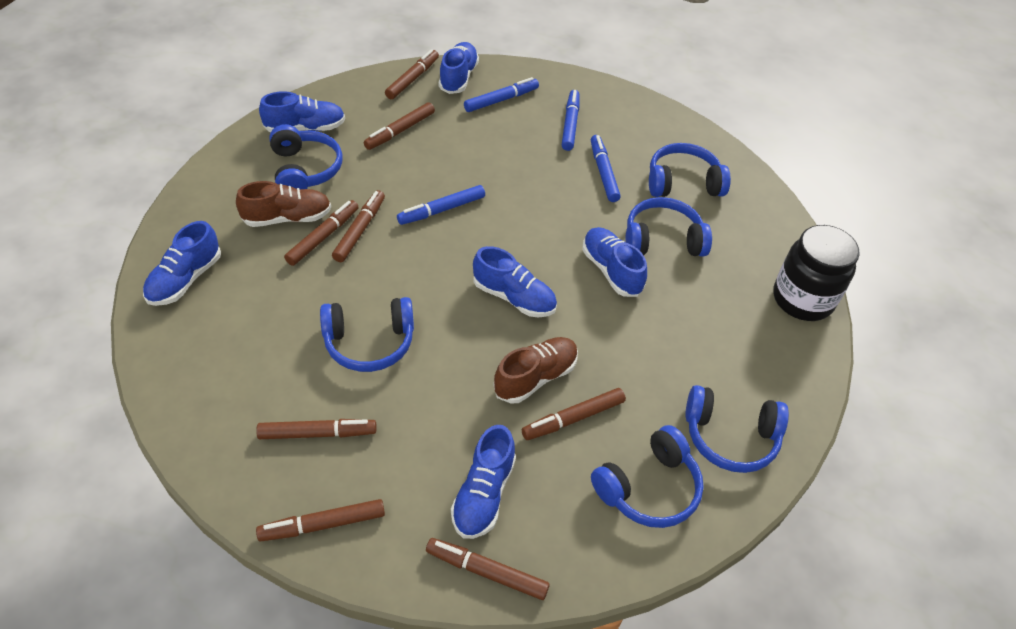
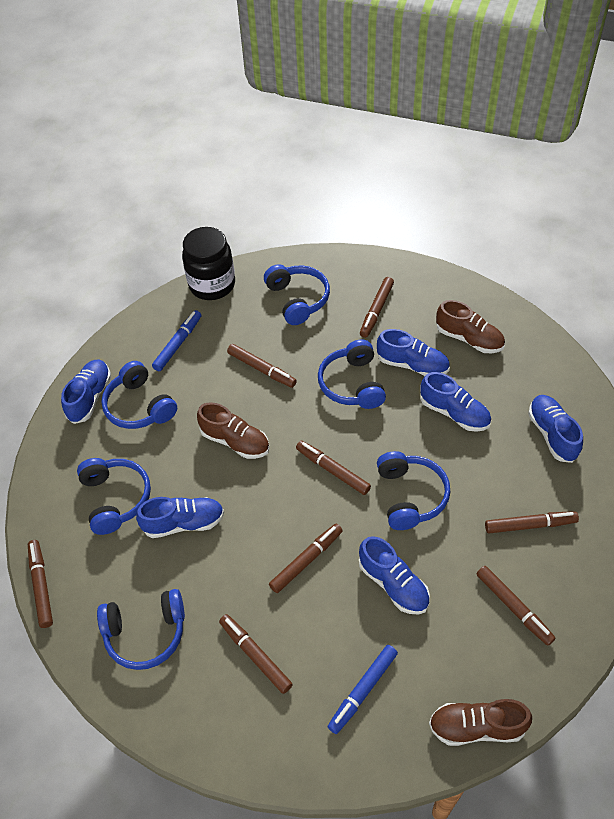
blue marker: 4 -> 2
brown shoe: 2 -> 3

